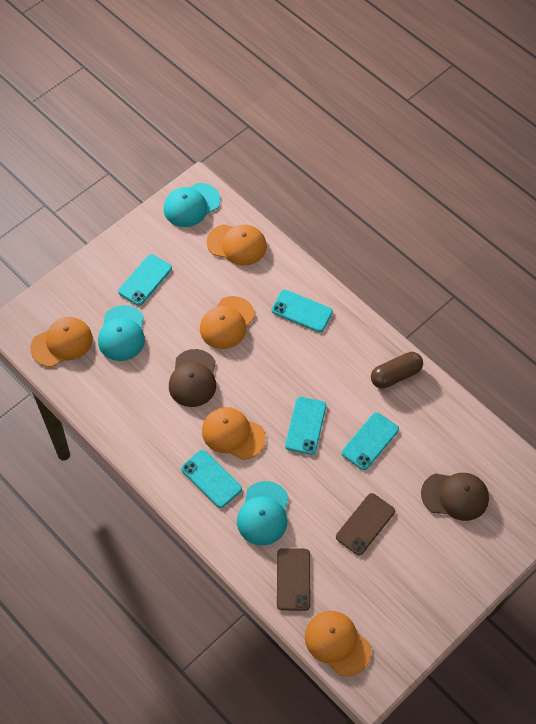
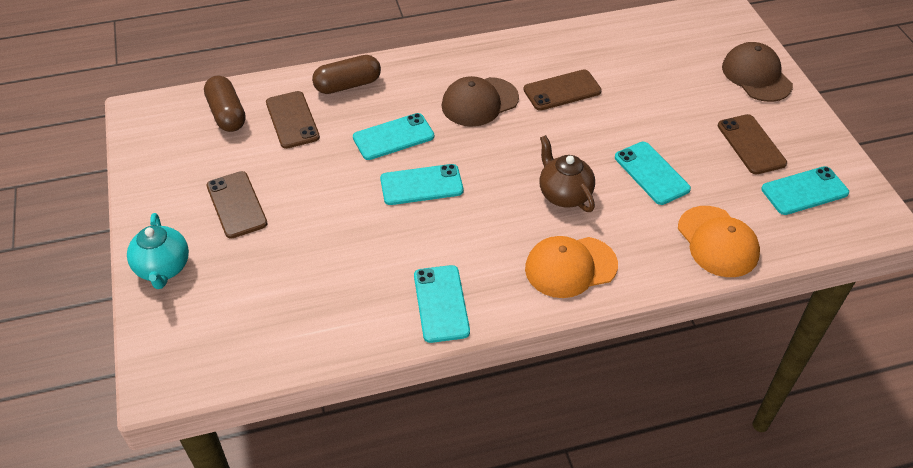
brown capsule: 1 -> 2
brown phone: 2 -> 4
brown teapot: 0 -> 1
orange cap: 5 -> 2
turquoise cap: 3 -> 0
turquoise teapot: 0 -> 1

